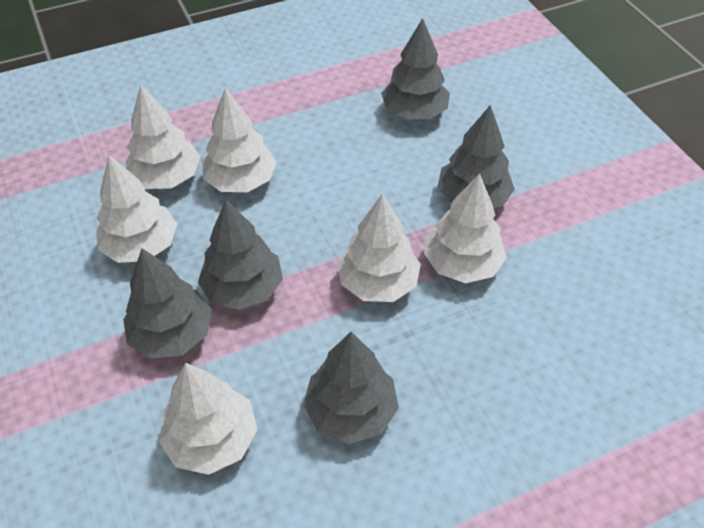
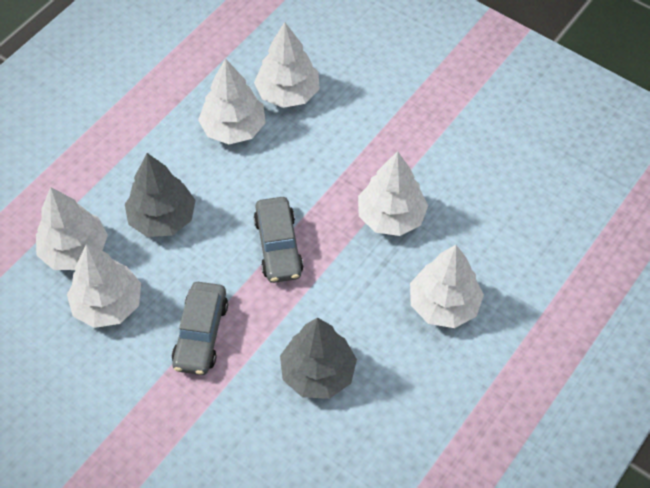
grey car: 0 -> 2
grey tree: 5 -> 2

